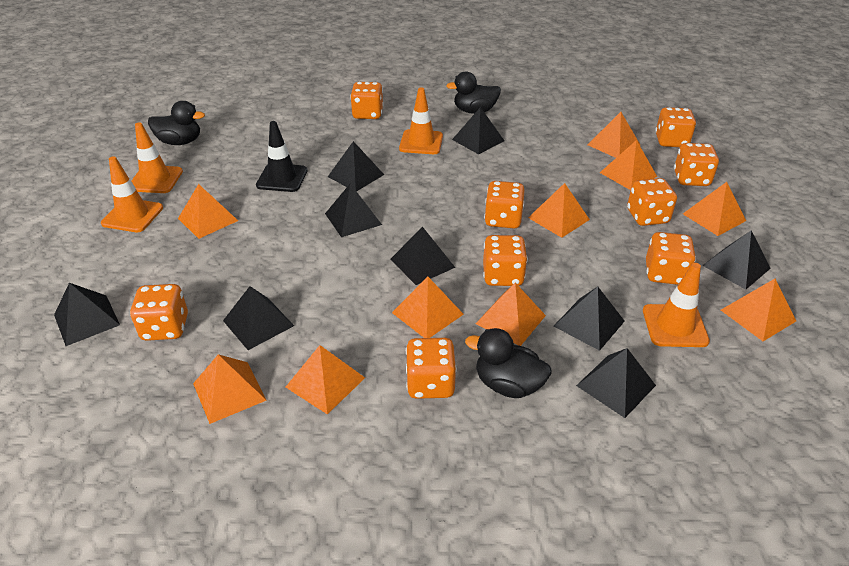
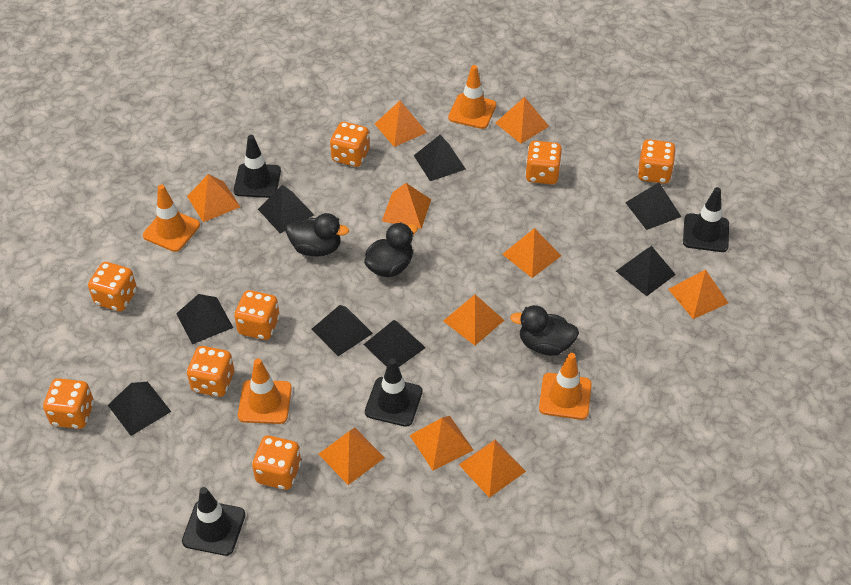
black pyramid: 9 -> 8
black traffic cone: 1 -> 4
orange dice: 9 -> 8

